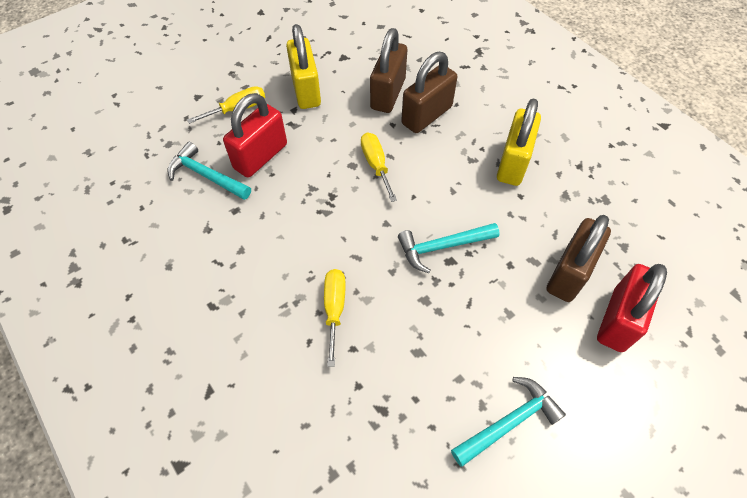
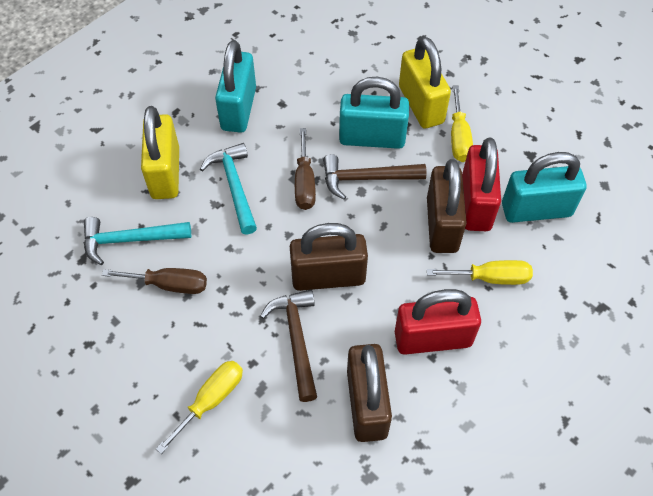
brown hammer: 0 -> 2
brown screwdriver: 0 -> 2
turquoise hammer: 3 -> 2
turquoise padlock: 0 -> 3

